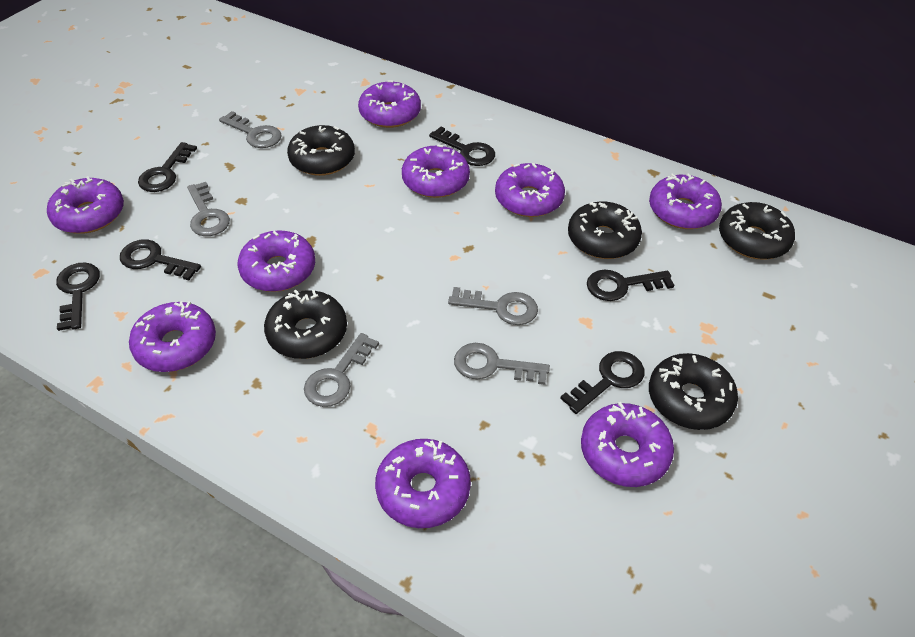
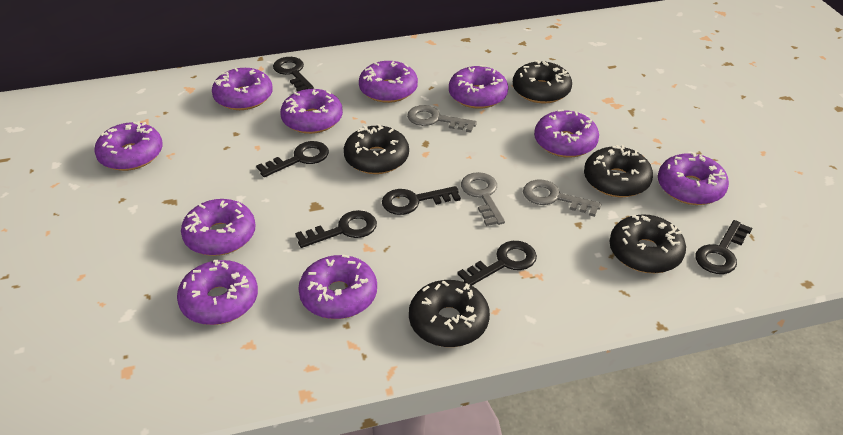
grey key: 5 -> 3
purple donut: 9 -> 10

